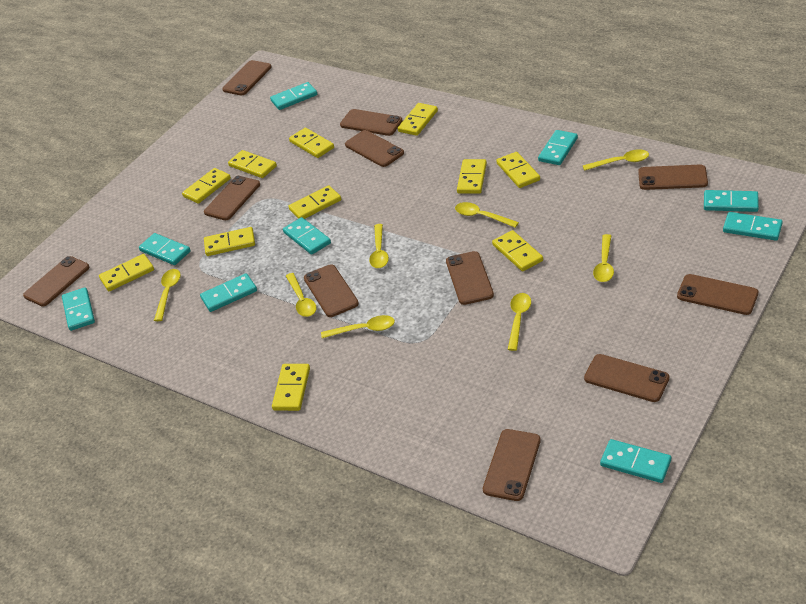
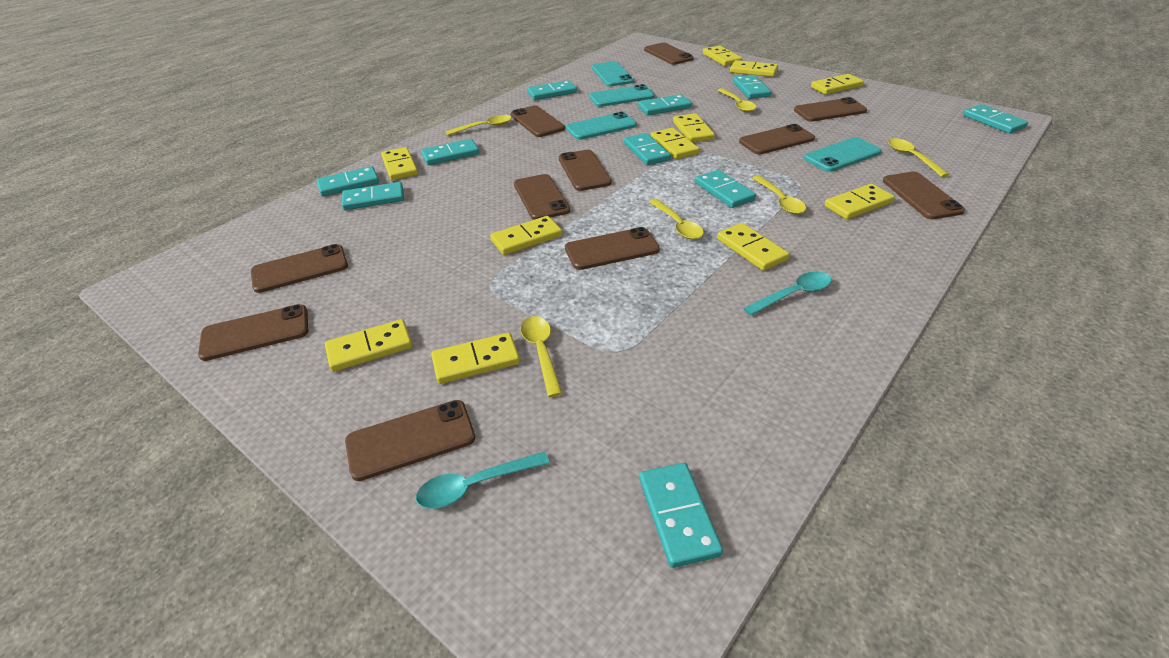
turquoise domino: 9 -> 10
turquoise phone: 0 -> 4
turquoise spoon: 0 -> 2
yellow spoon: 8 -> 6

